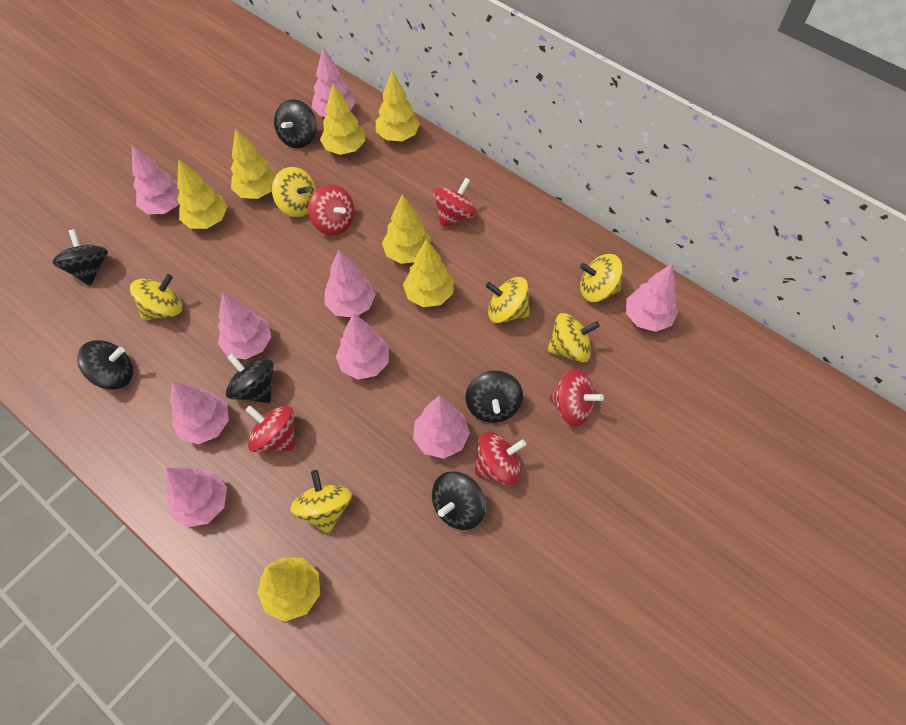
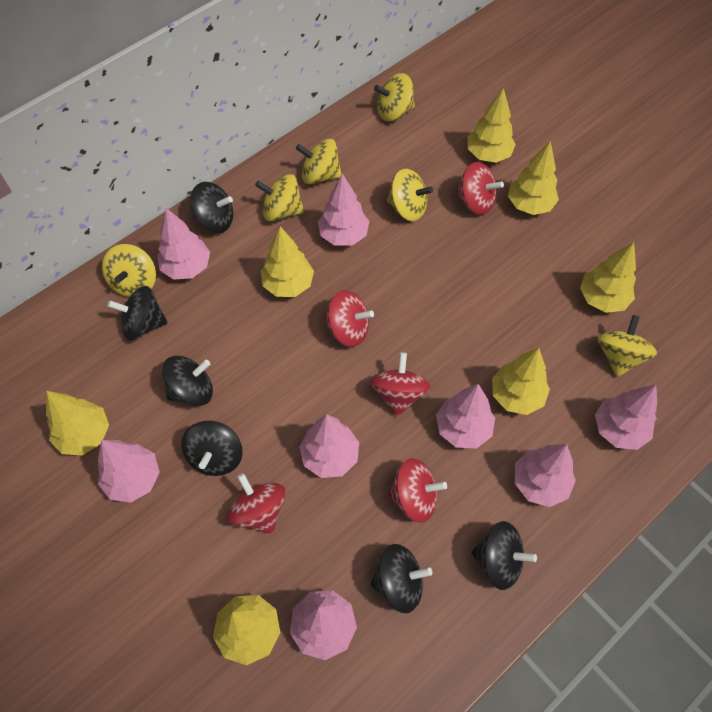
pink tree: 9 -> 8

